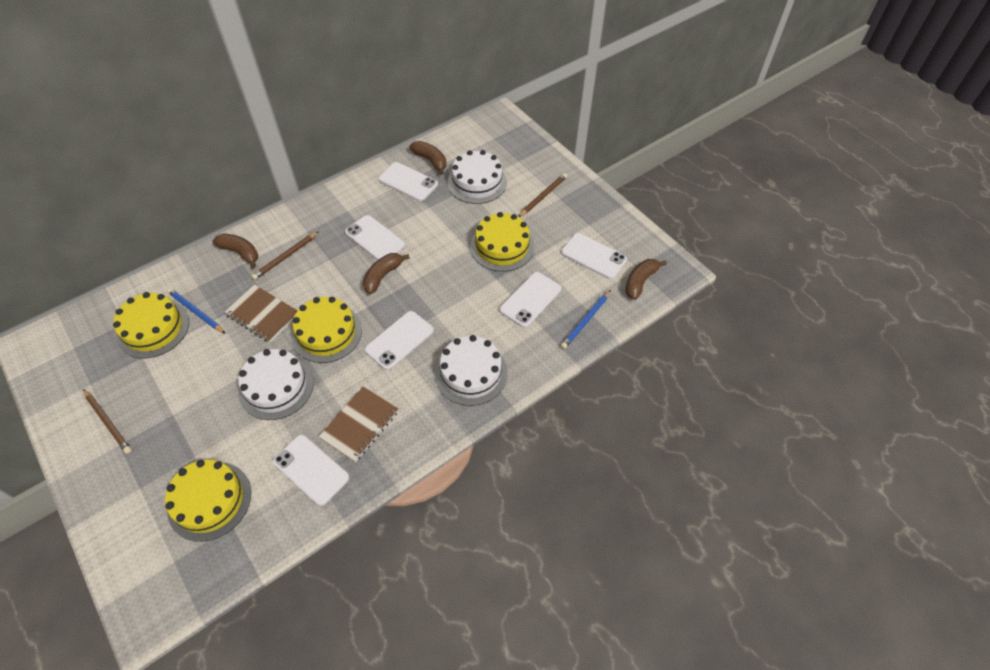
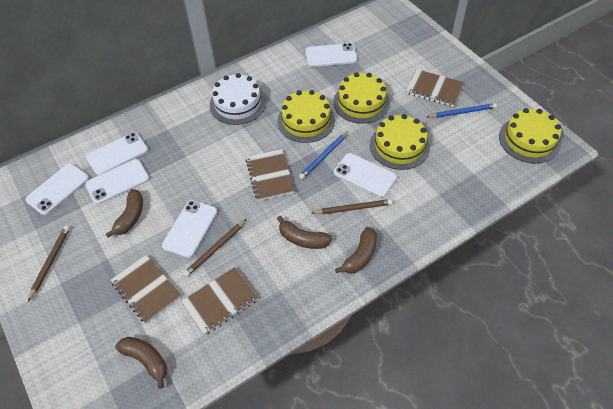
brown notebook: 2 -> 4
white cake: 3 -> 1

